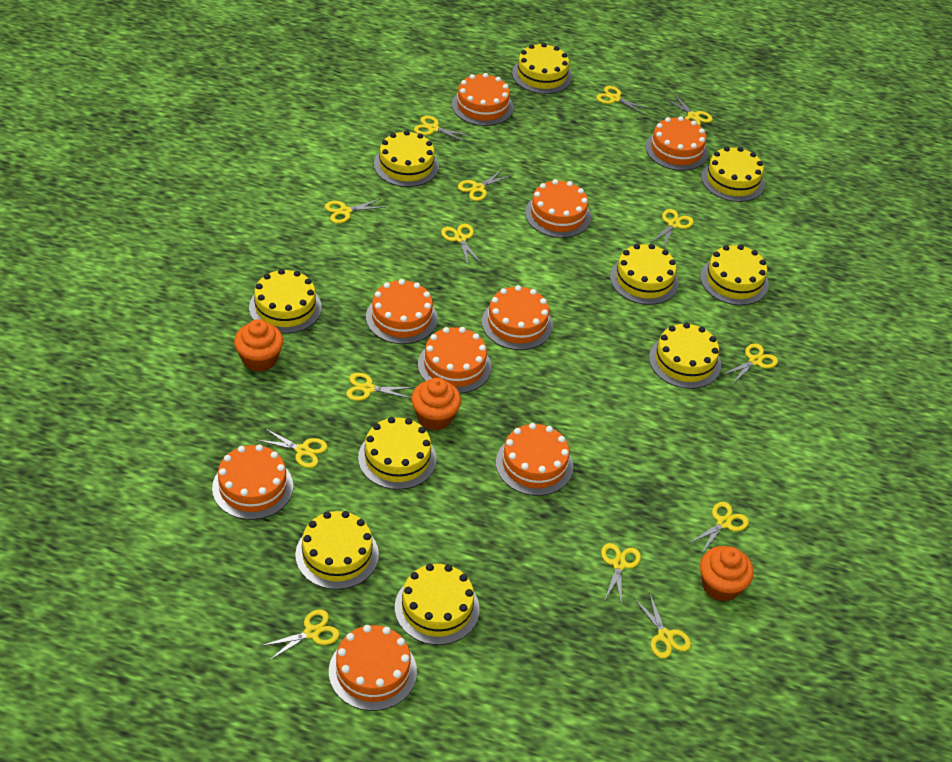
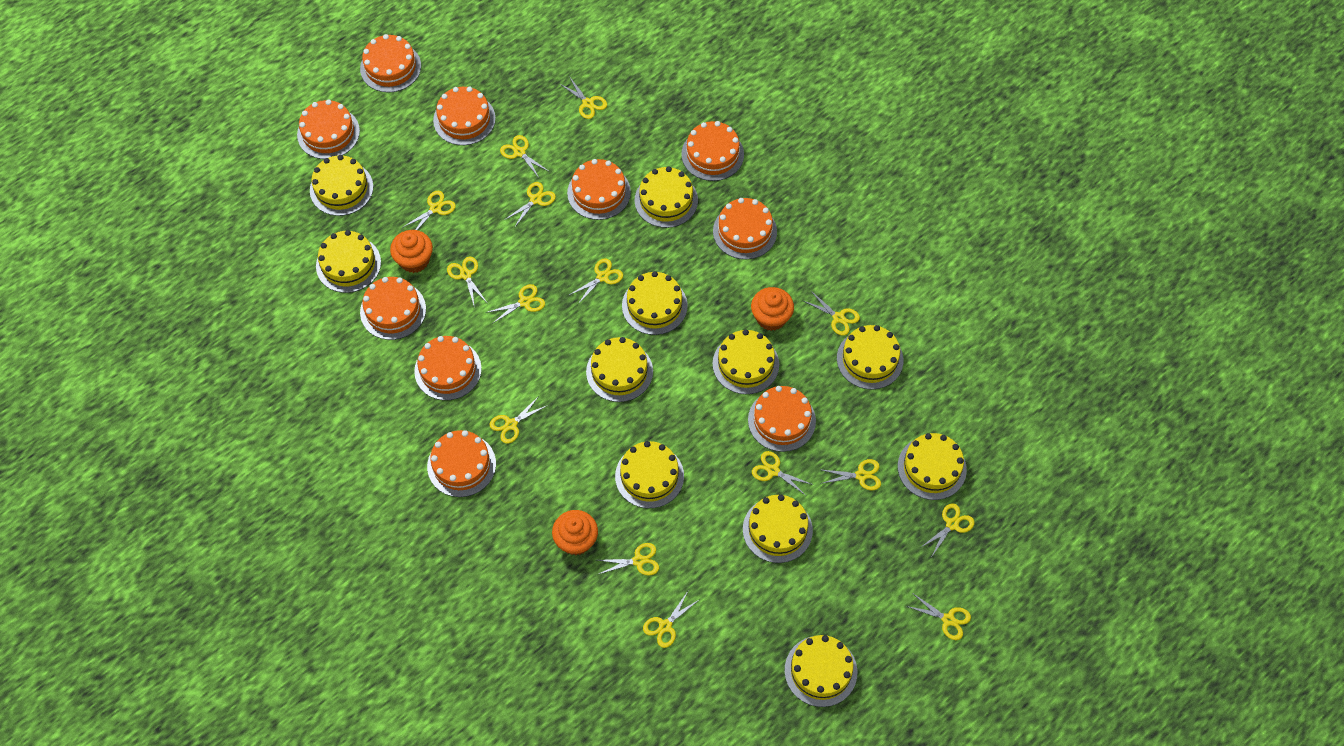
orange cake: 9 -> 10
yellow cake: 10 -> 11
yellow scissors: 14 -> 15

